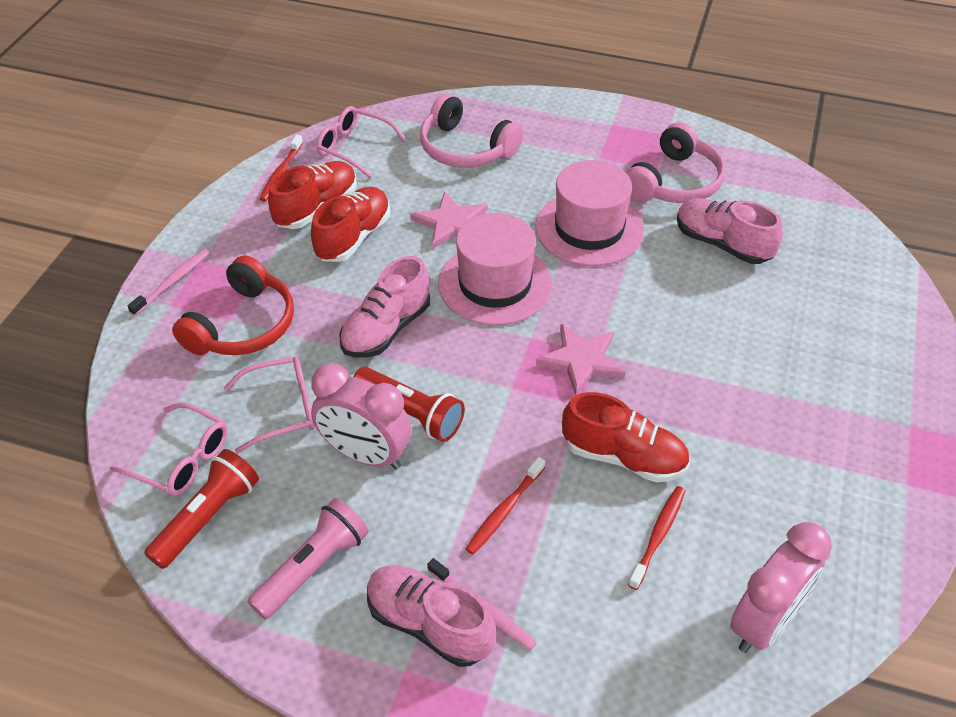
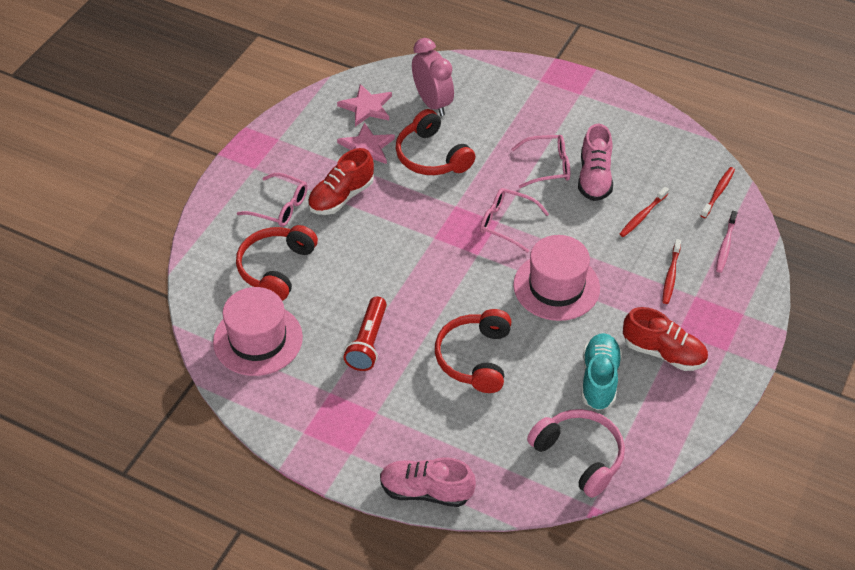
pink clock: 2 -> 1
pink flashlight: 1 -> 0
pink headphones: 2 -> 1
pink shoe: 3 -> 2
pink toothbrush: 2 -> 1
red flashlight: 2 -> 1
red headphones: 1 -> 3
red shoe: 3 -> 2
turquoise shoe: 0 -> 1

